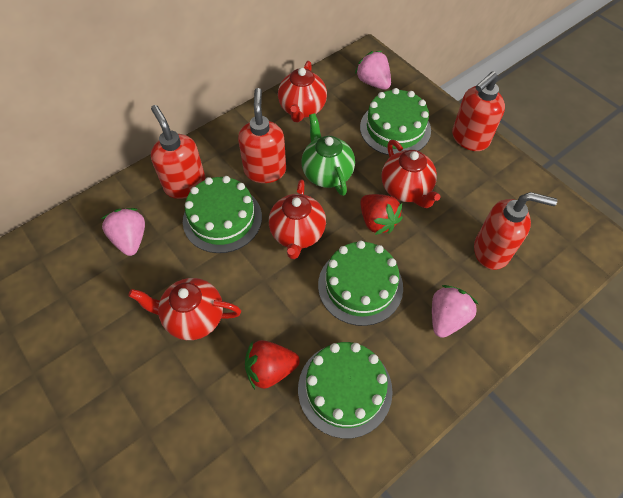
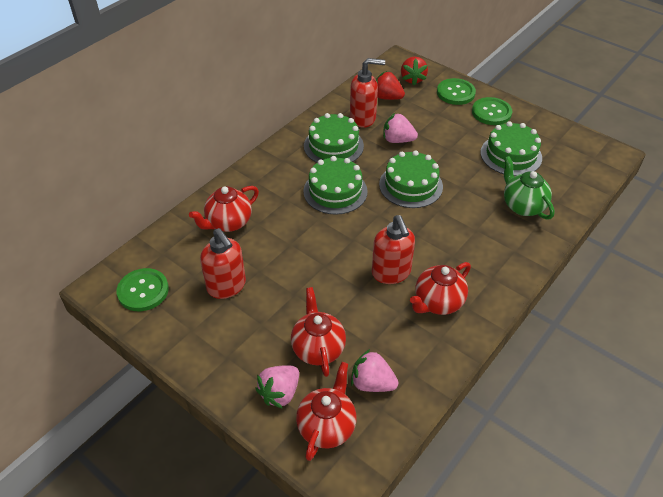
green button: 0 -> 3
red soap dispenser: 4 -> 3

